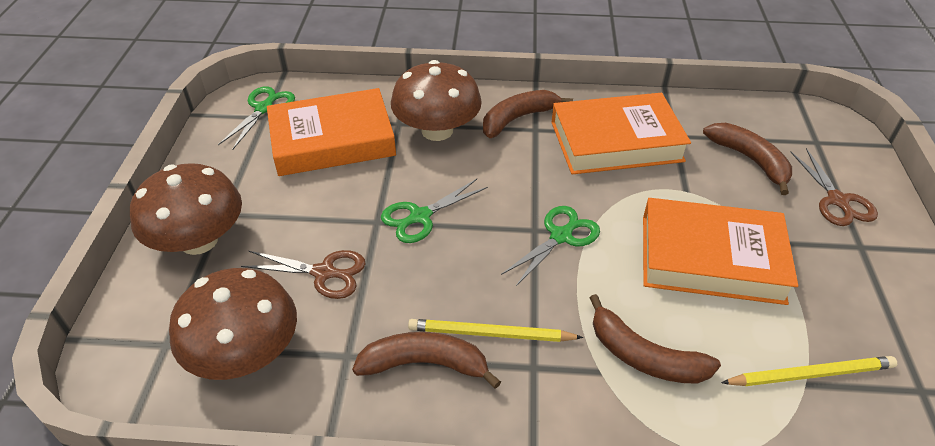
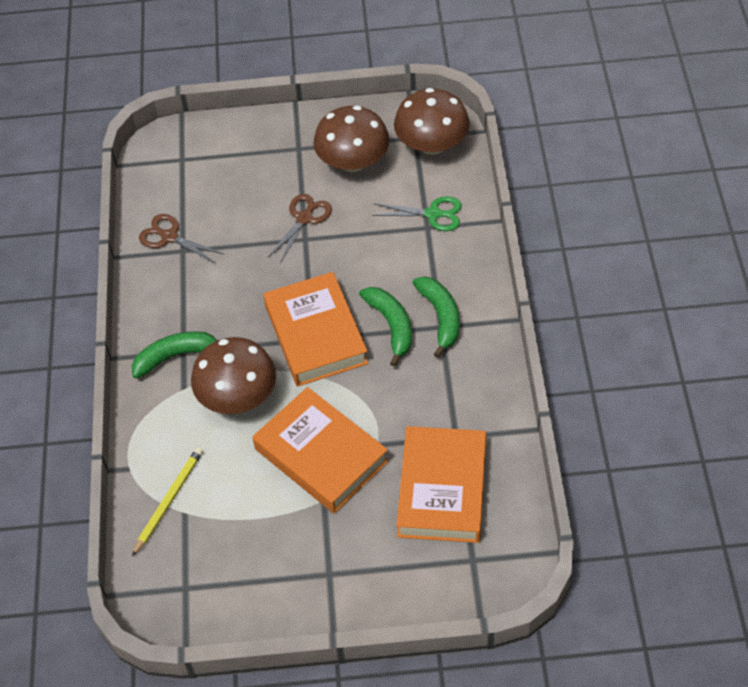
brown banana: 4 -> 0
green banana: 0 -> 3
green scissors: 3 -> 1
yellow pencil: 2 -> 1

